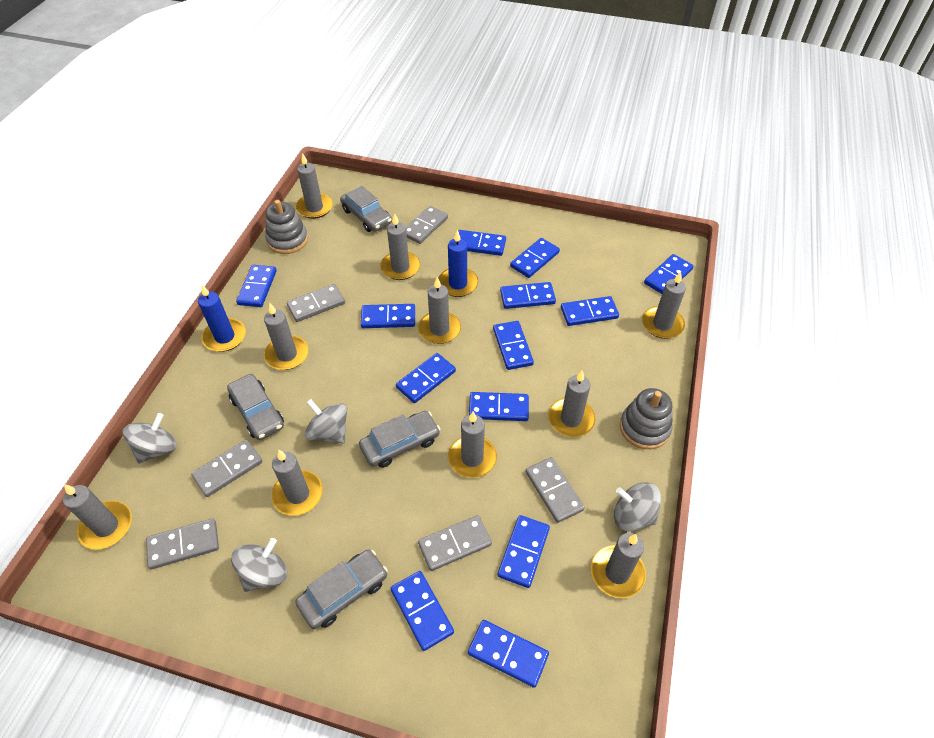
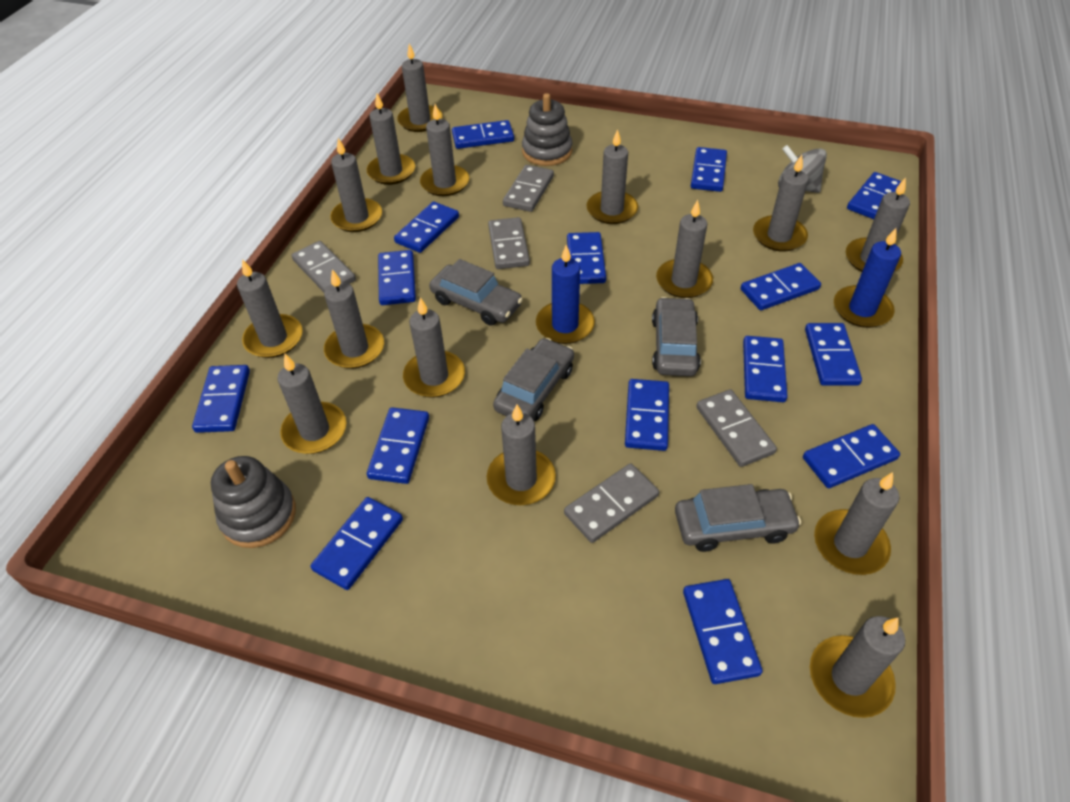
blue domino: 13 -> 15
grey candle: 10 -> 15
grey domino: 6 -> 5
grey spinning top: 4 -> 1

